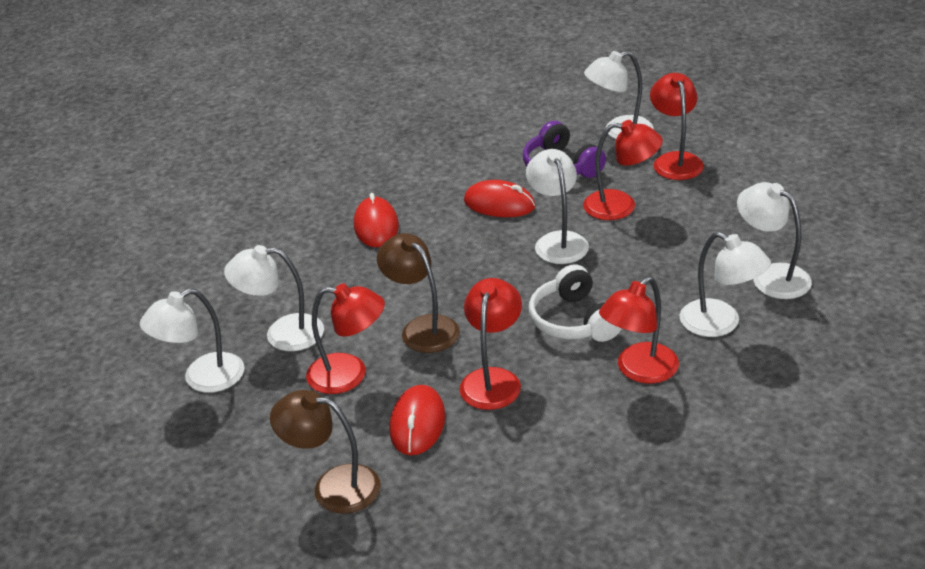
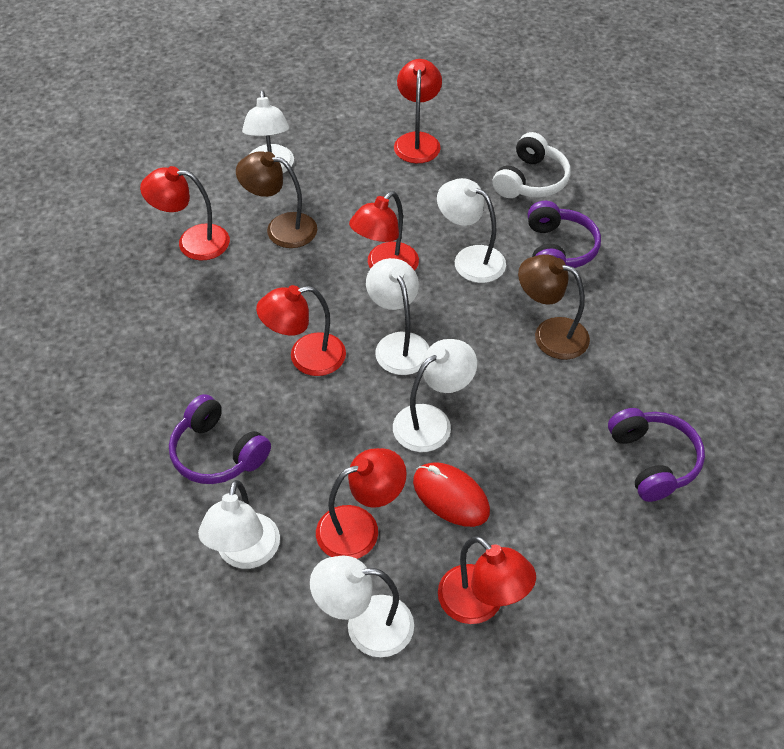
purple headphones: 1 -> 3
red lamp: 5 -> 6
red mouse: 3 -> 1

